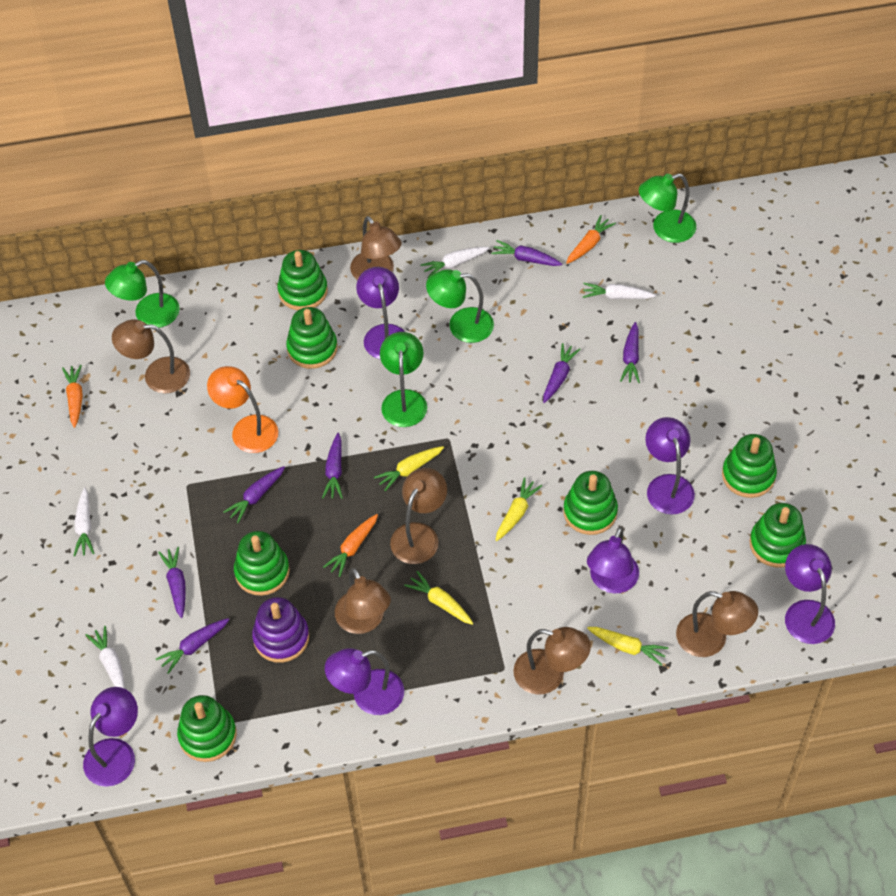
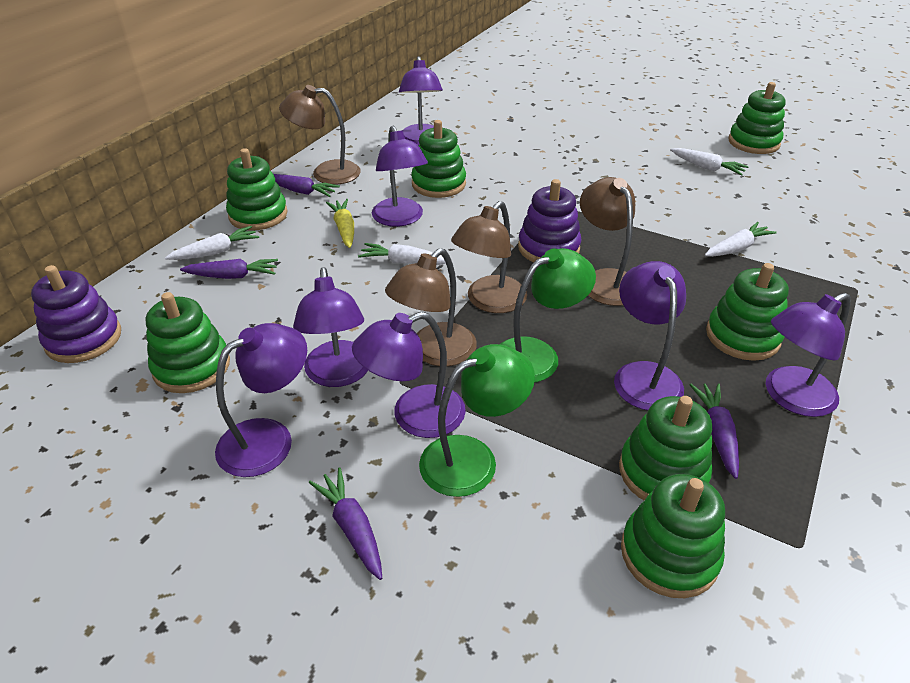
brown lamp: 6 -> 4
green lamp: 4 -> 2
orange carrot: 3 -> 0
orange lamp: 1 -> 0
purple carrot: 7 -> 4
purple lamp: 6 -> 7
purple stacking toy: 1 -> 2
yellow carrot: 4 -> 1

